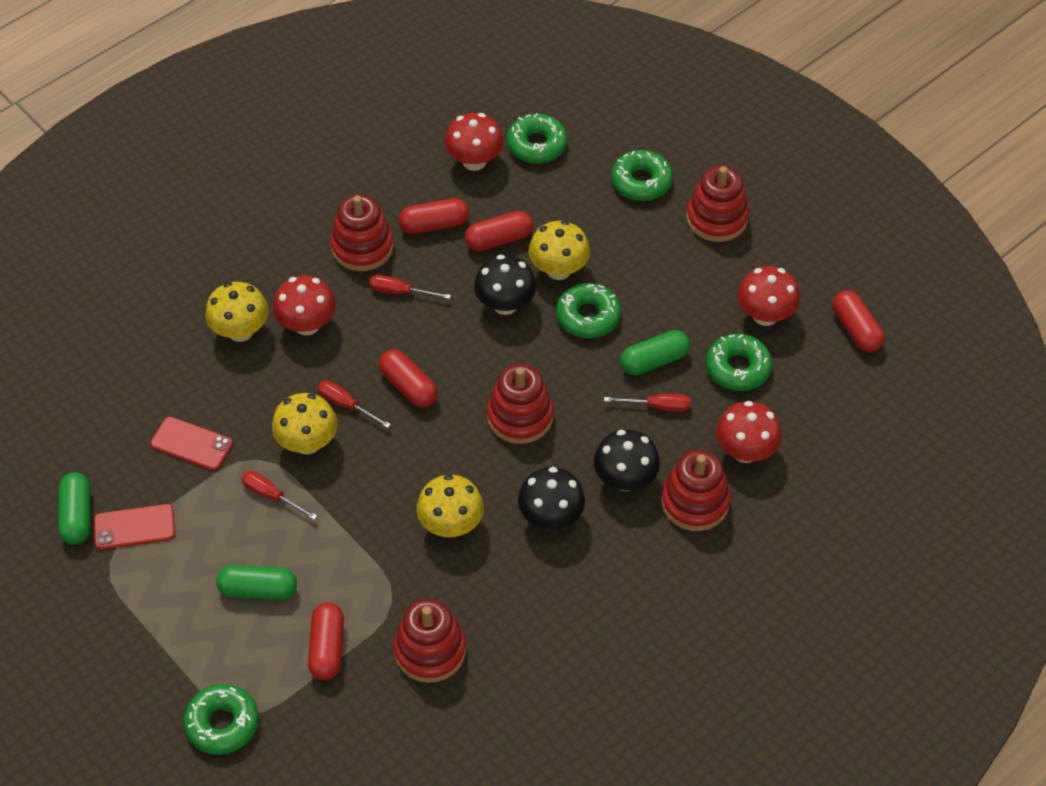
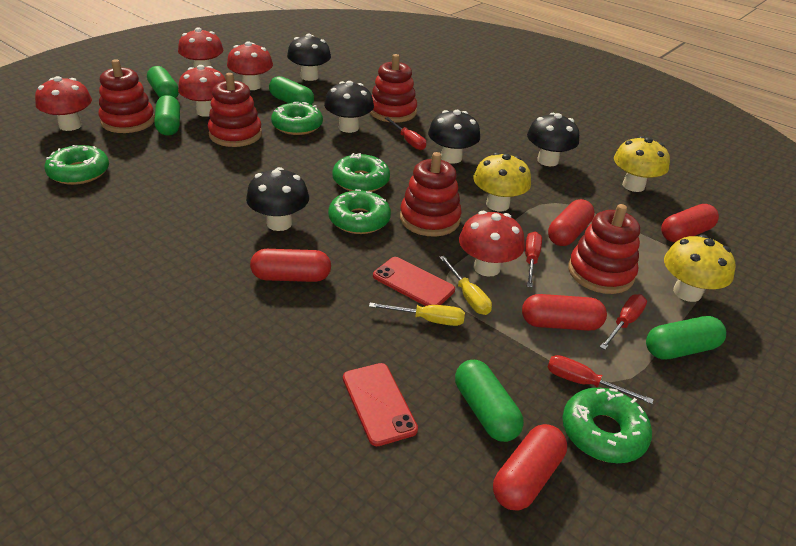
black mushroom: 3 -> 5
green capsule: 3 -> 5
red mushroom: 4 -> 5
yellow mushroom: 4 -> 3
yellow screwdriver: 0 -> 2

